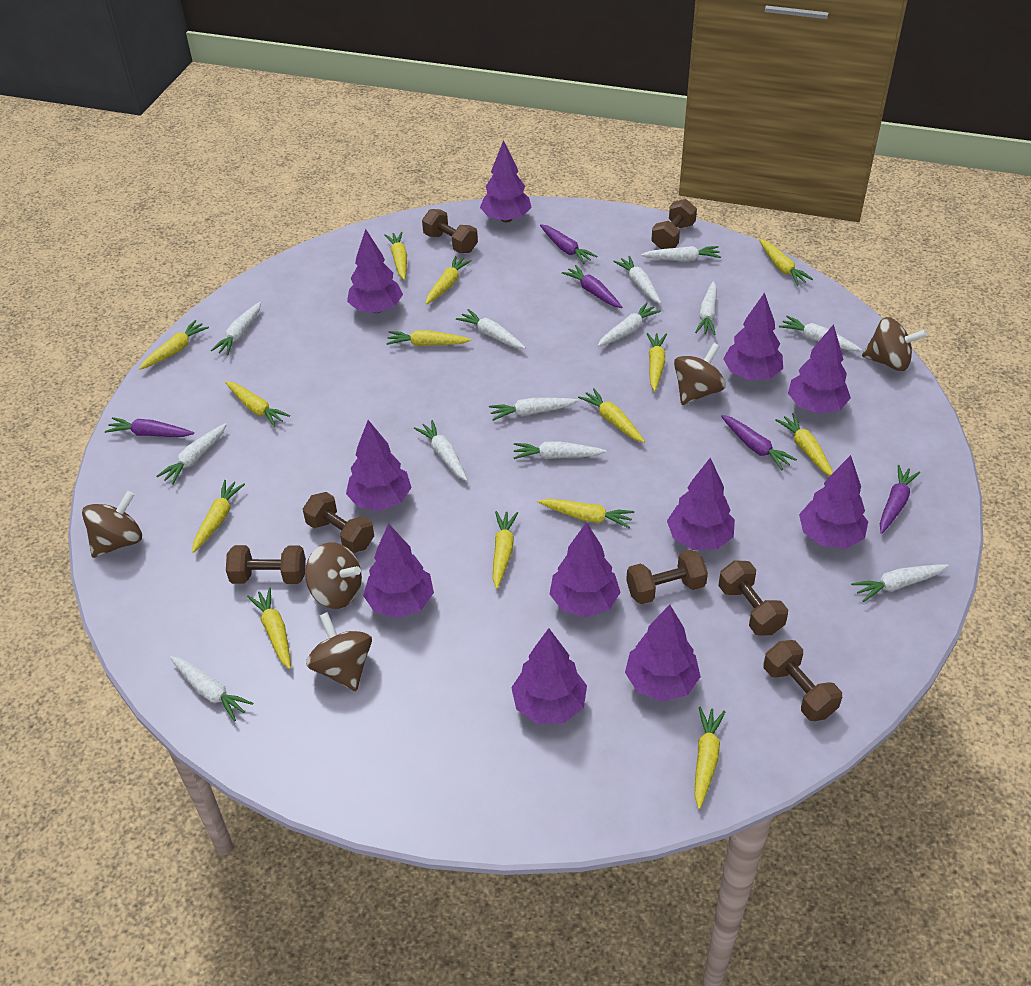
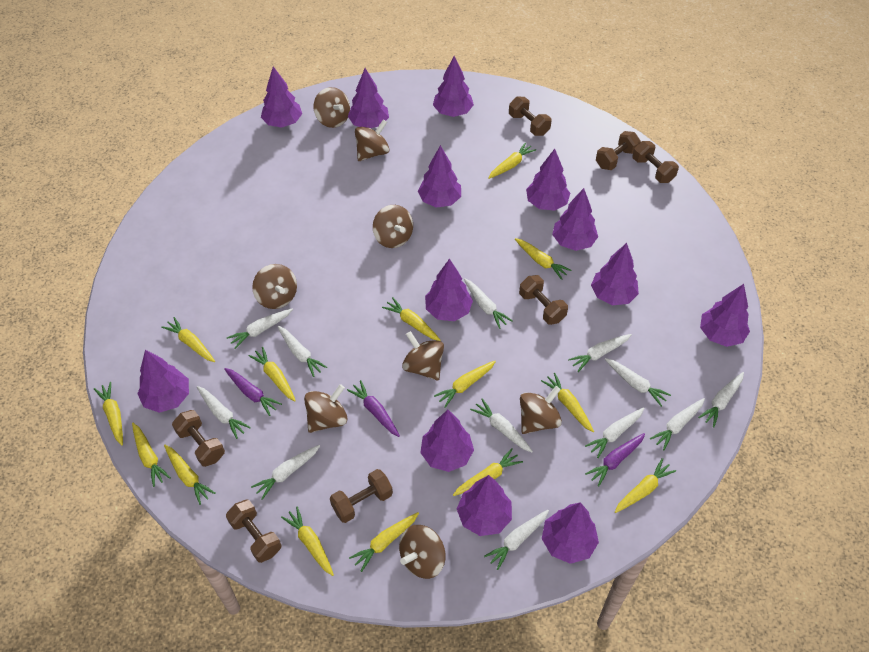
brown spinning top: 5 -> 8
purple carrot: 5 -> 3
purple tree: 11 -> 13
white carrot: 13 -> 12

